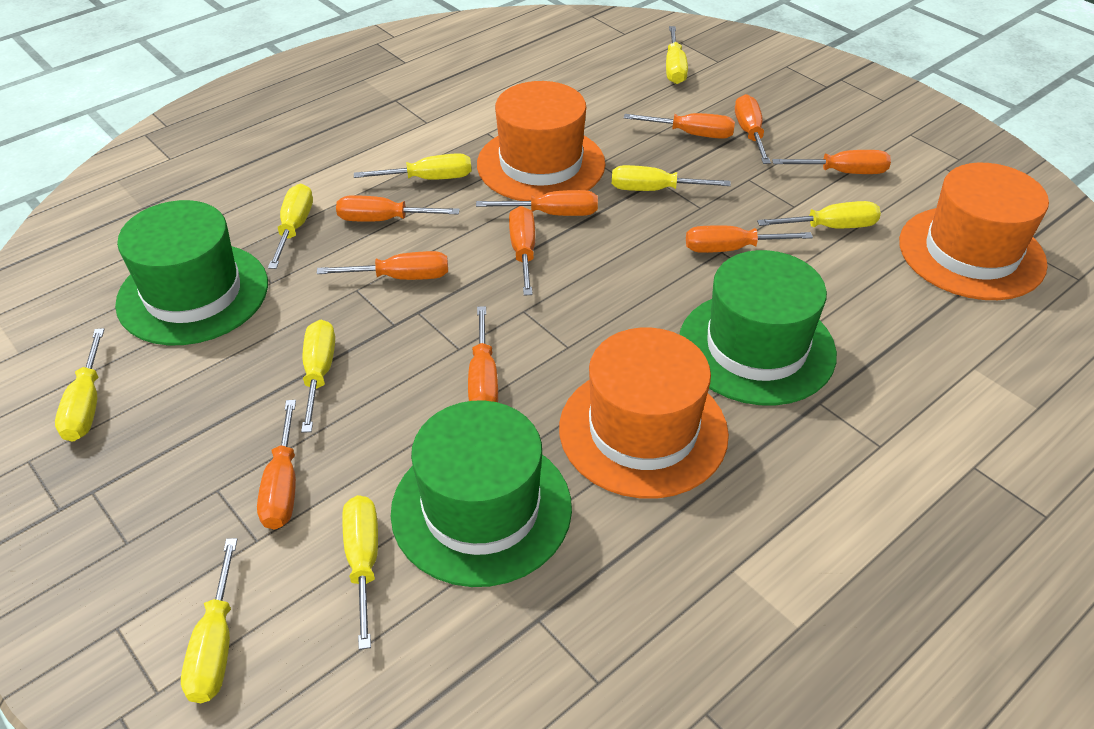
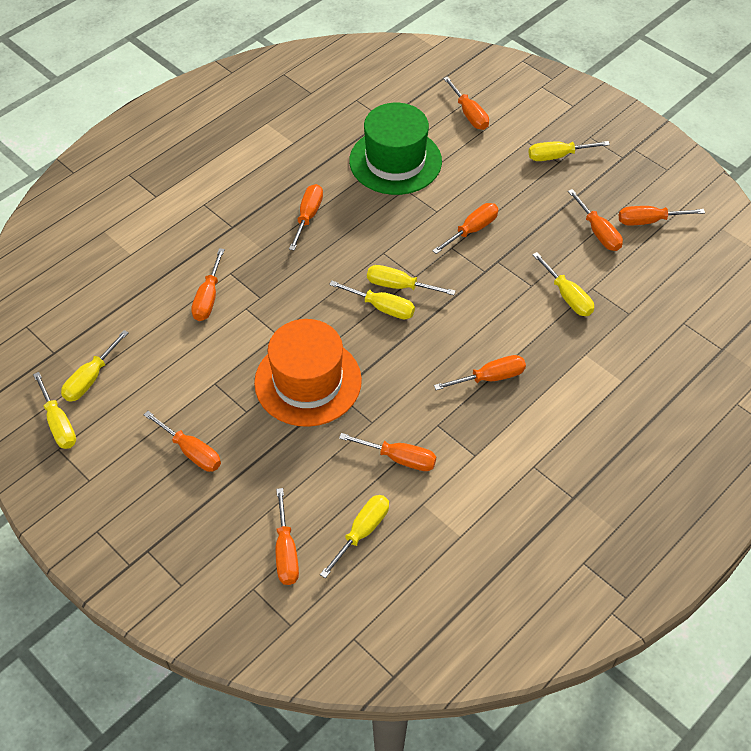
green hat: 3 -> 1
orange hat: 3 -> 1
yellow screwdriver: 9 -> 7

